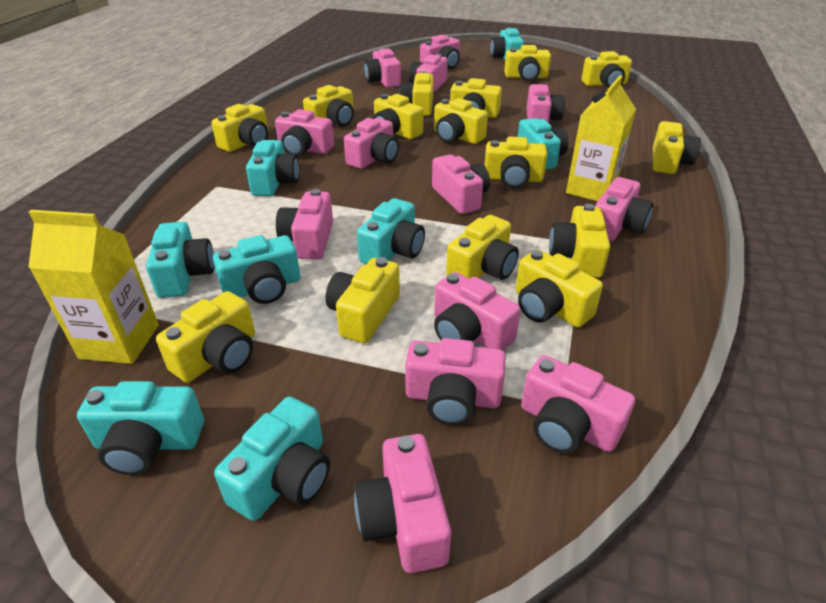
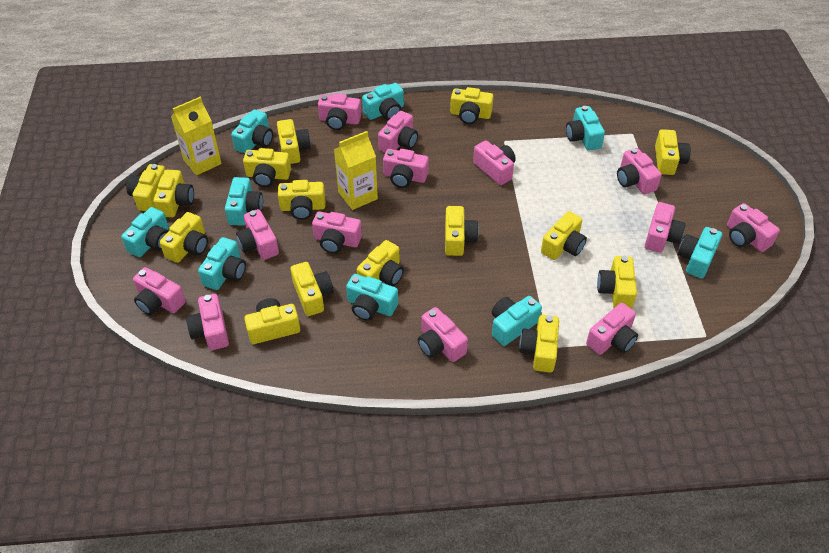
turquoise camera: 8 -> 9

